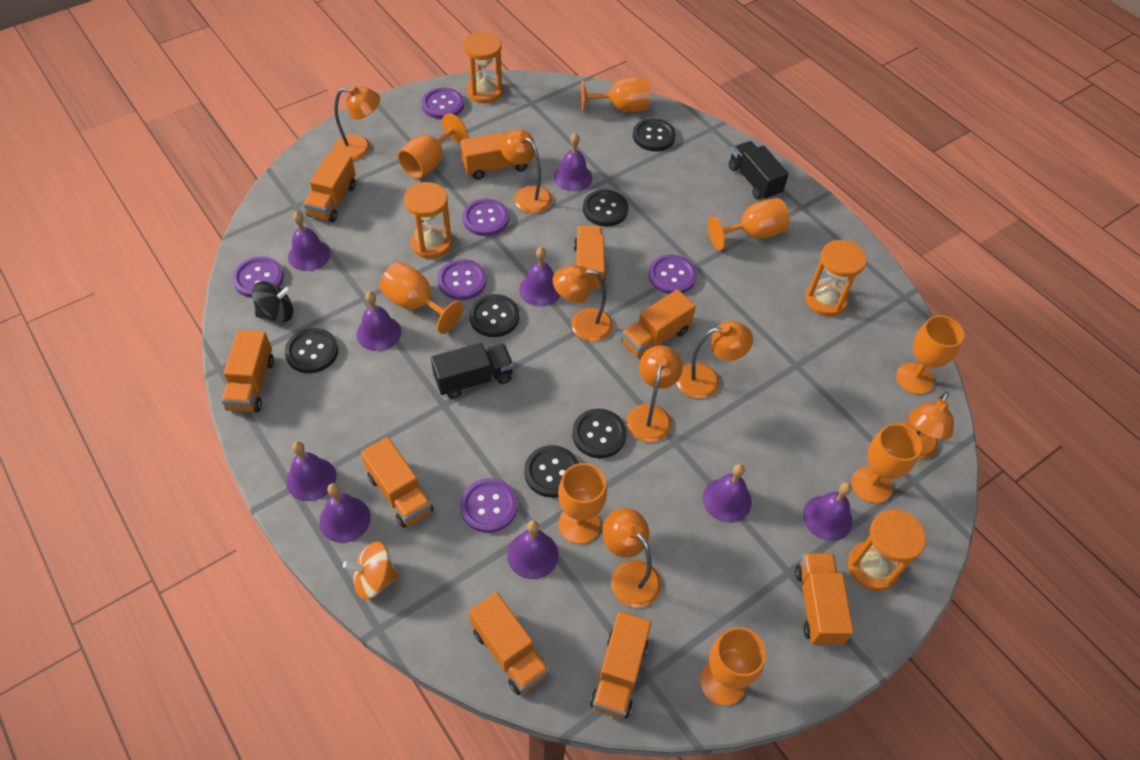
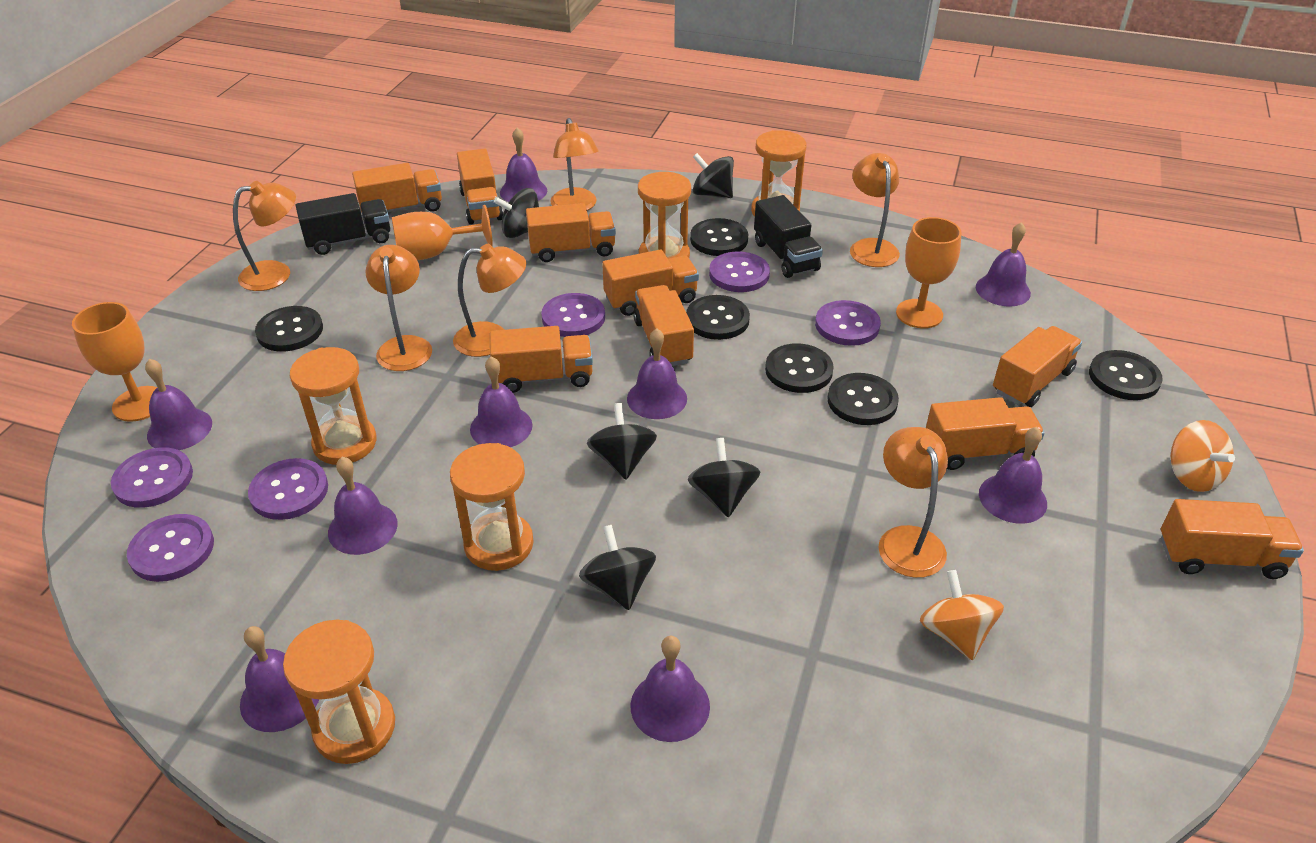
black spinning top: 1 -> 5
orange goblet: 8 -> 3
orange hourglass: 4 -> 5
orange lamp: 7 -> 6
orange spinning top: 1 -> 2

